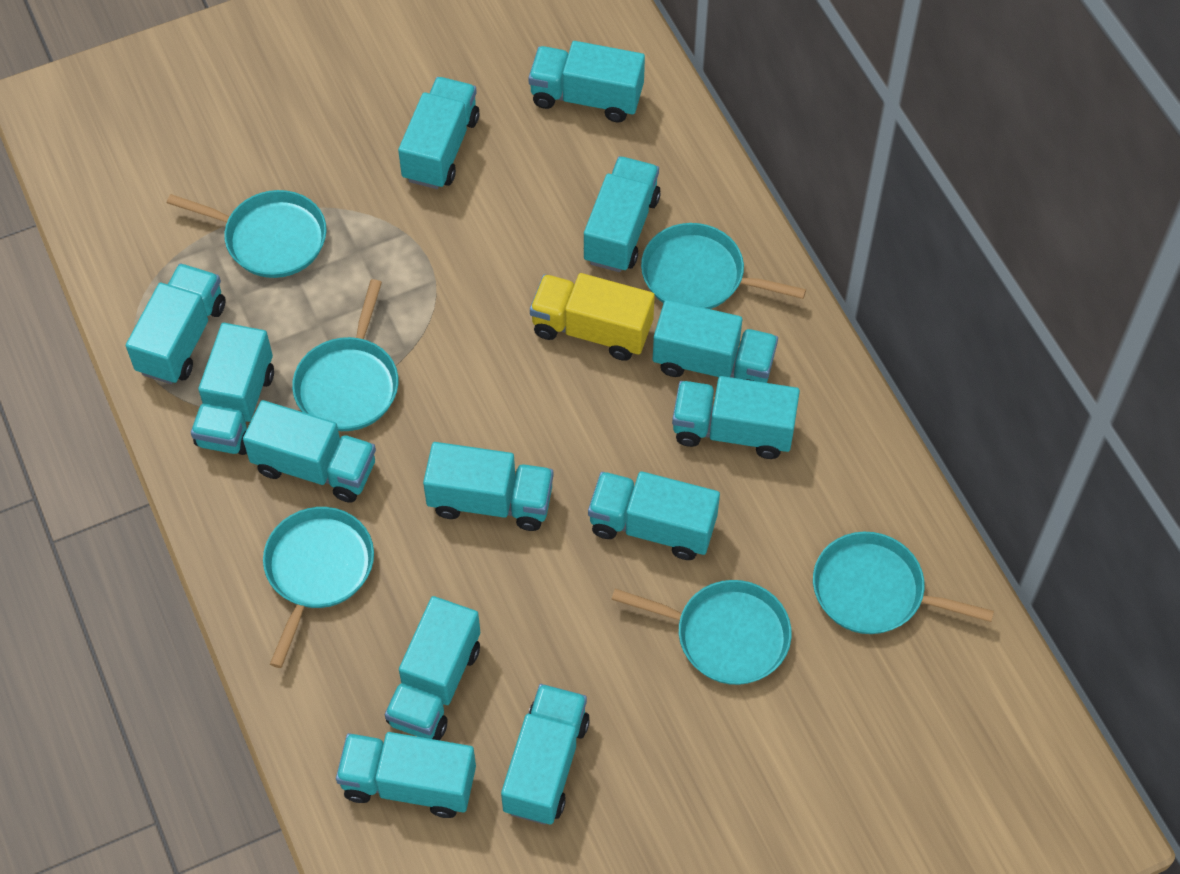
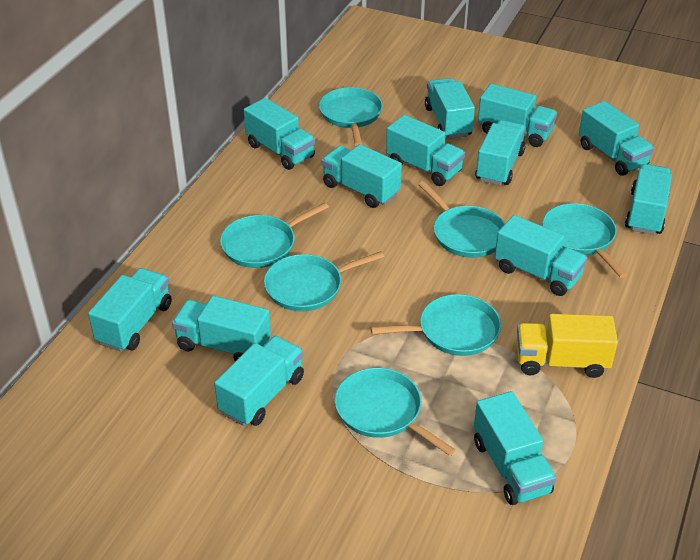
turquoise pan: 6 -> 7

